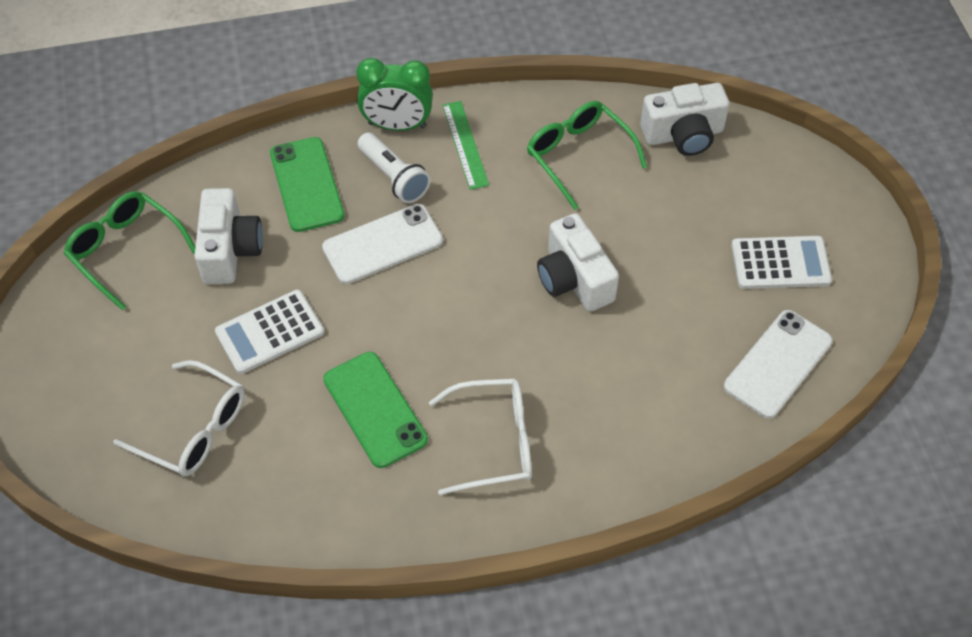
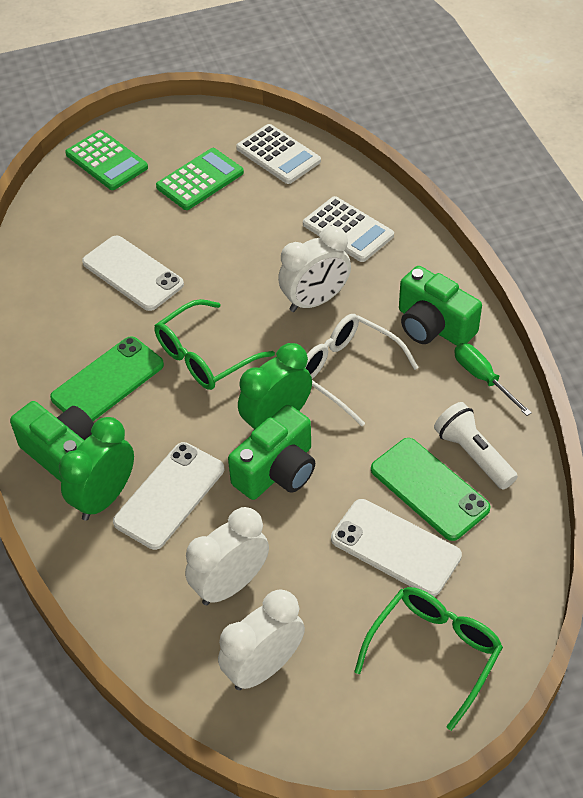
green calculator: 0 -> 2
green camera: 0 -> 3
green clock: 1 -> 2
green ruler: 1 -> 0
green screwdriver: 0 -> 1
white camera: 3 -> 0
white clock: 0 -> 3
white glasses: 2 -> 1
white phone: 2 -> 3

